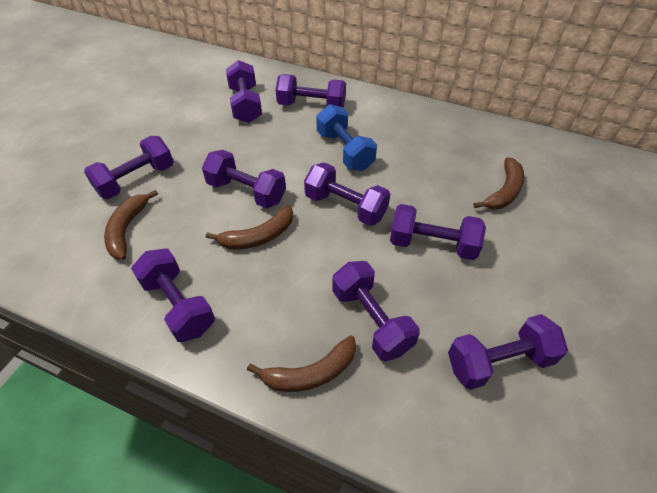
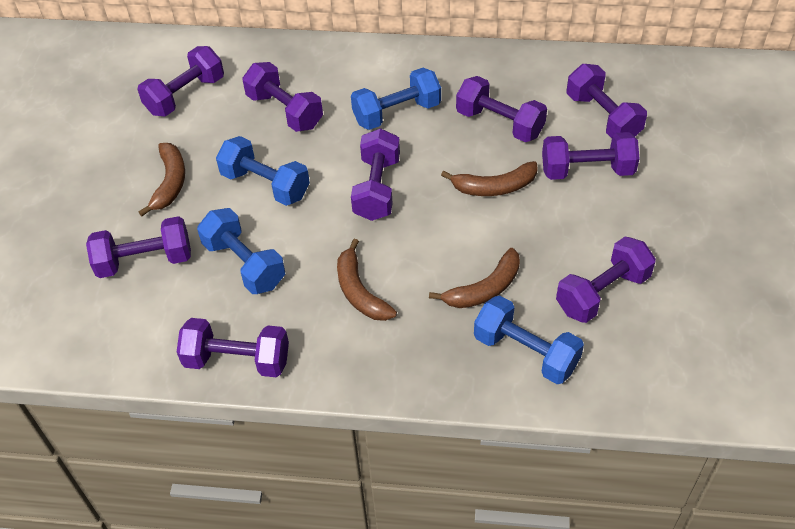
blue dumbbell: 1 -> 4

